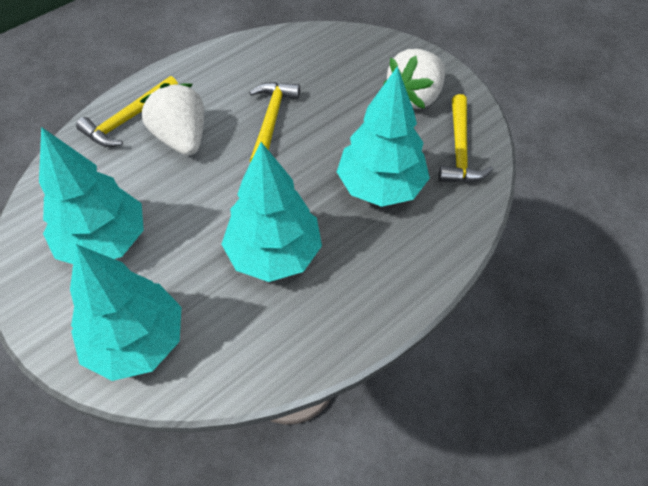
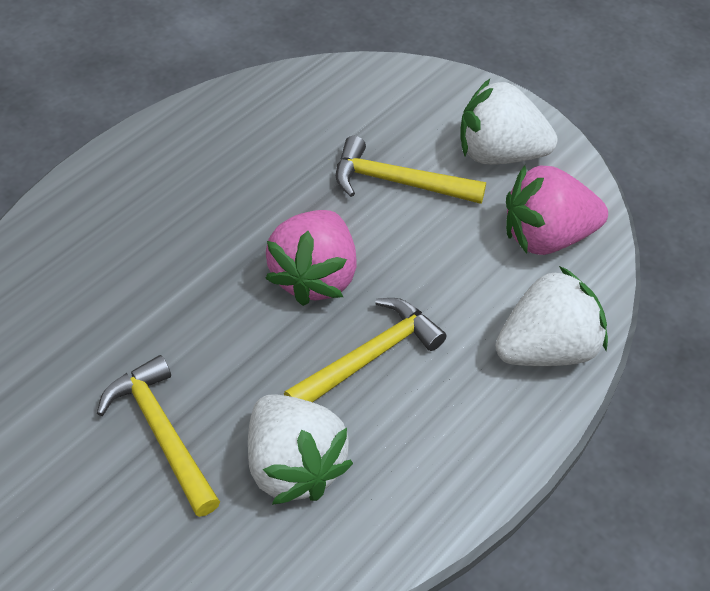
pink strawberry: 0 -> 2
turquoise tree: 4 -> 0
white strawberry: 2 -> 3

